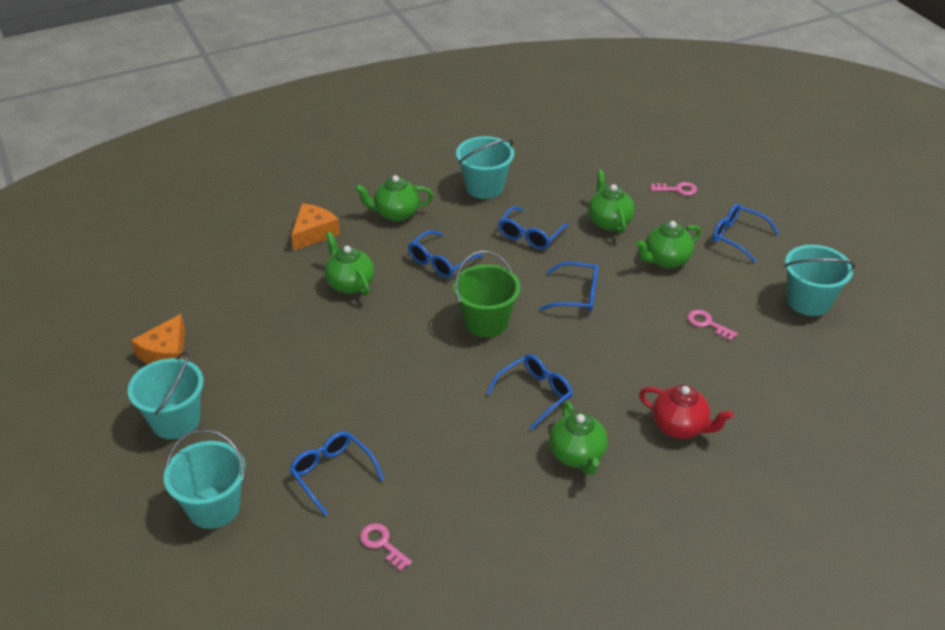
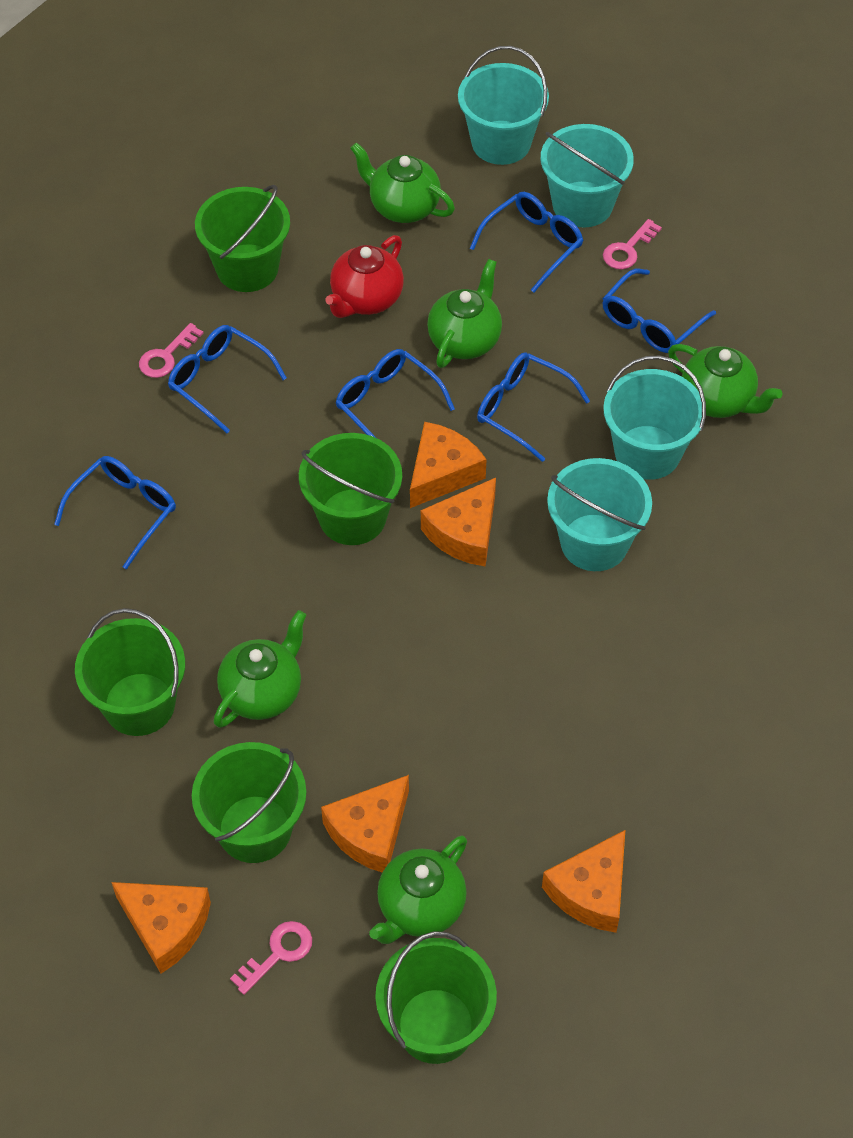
green bucket: 1 -> 5
orange cheese: 2 -> 5

